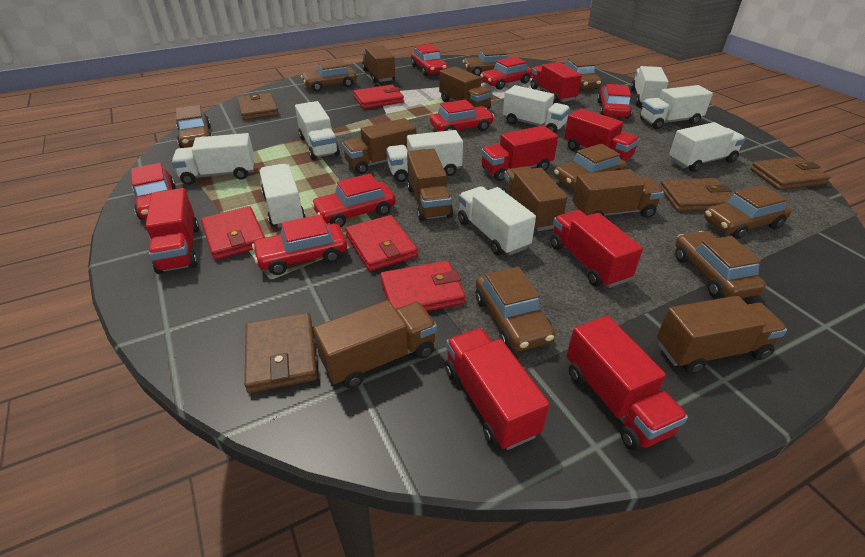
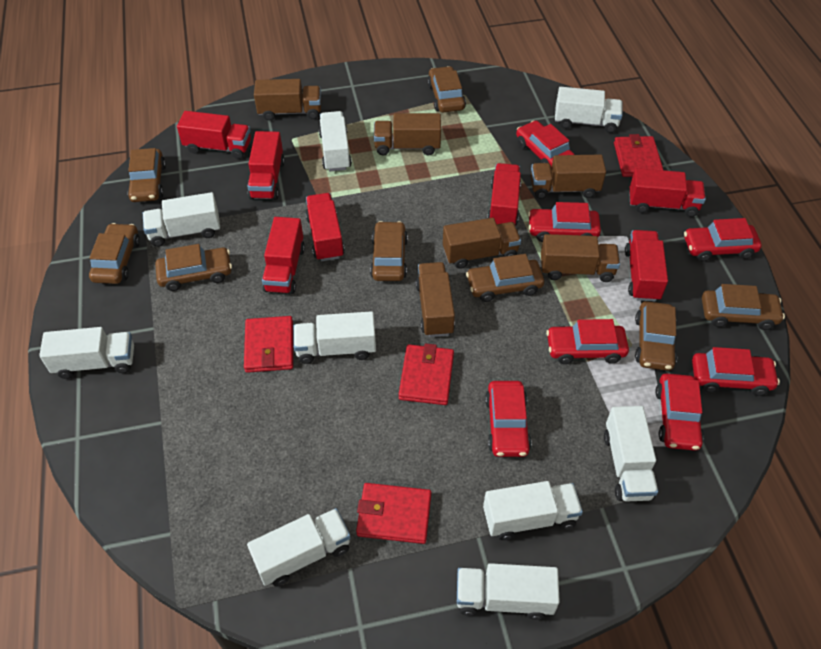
brown truck: 8 -> 6
brown wallet: 4 -> 0

